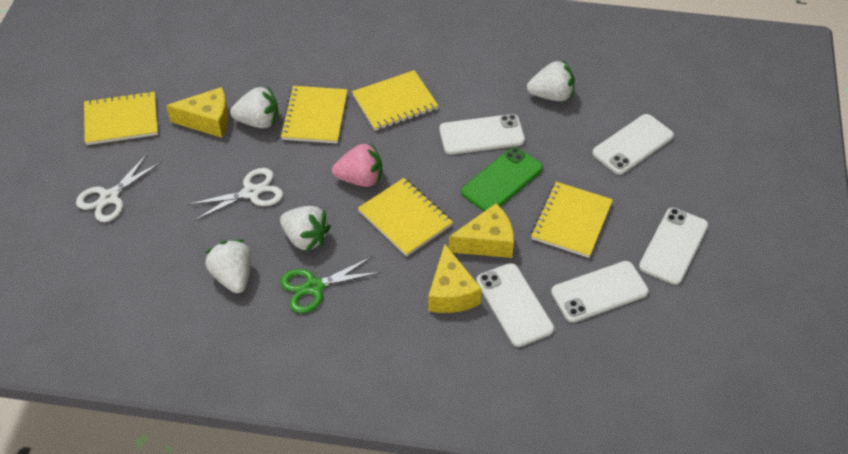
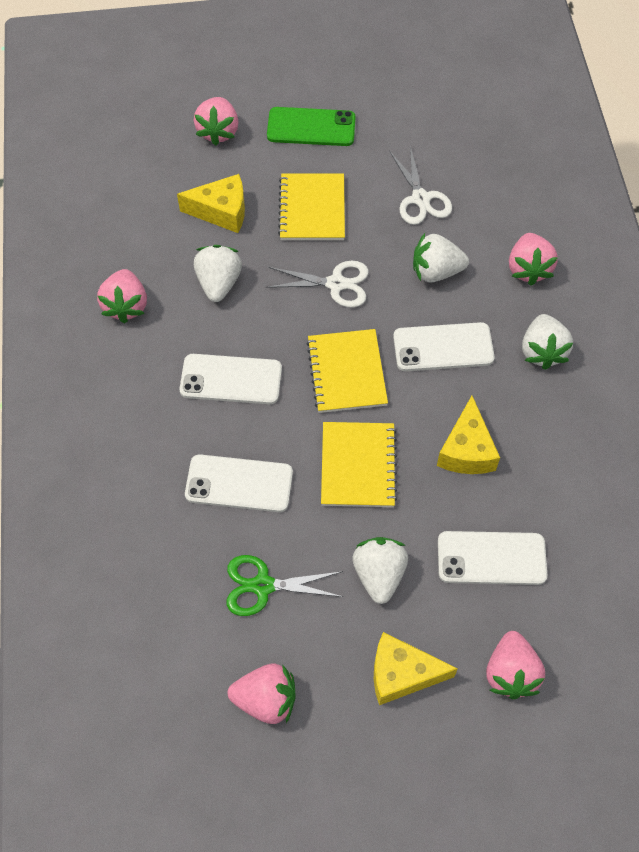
pink strawberry: 1 -> 5
white phone: 5 -> 4
yellow notebook: 5 -> 3

